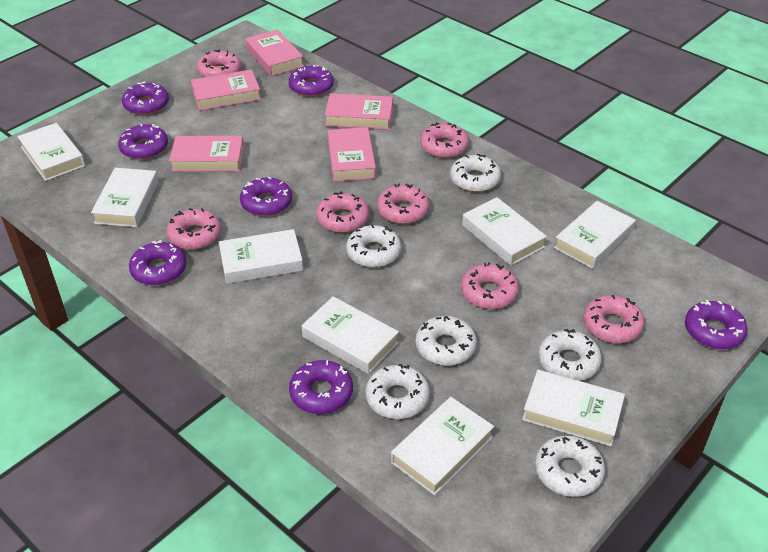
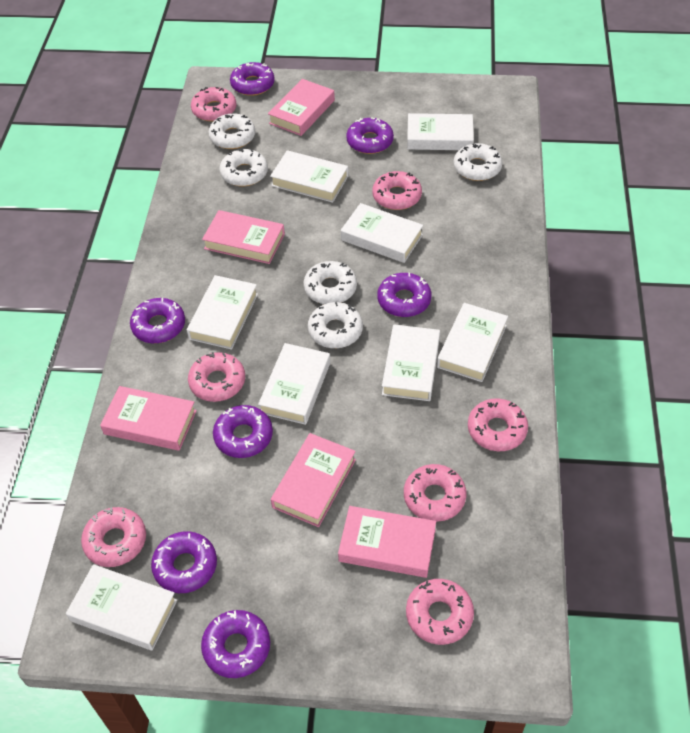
white donut: 6 -> 5

